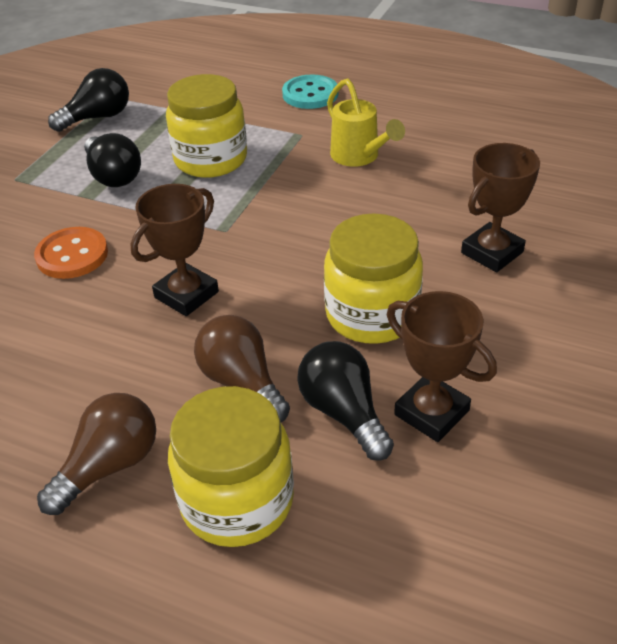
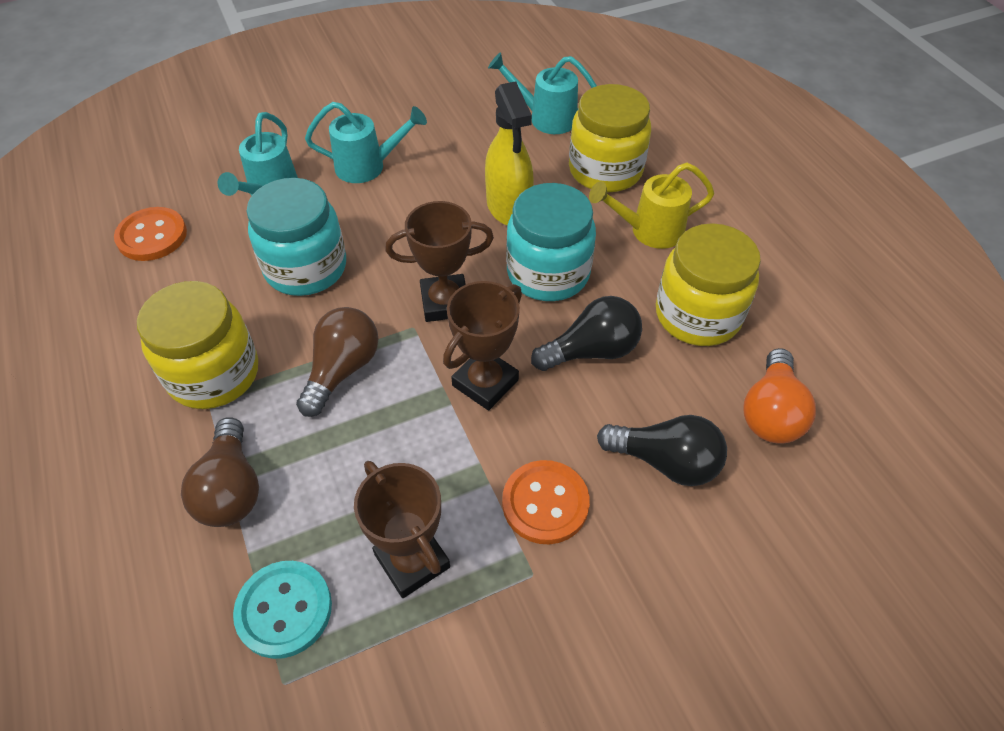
black light bulb: 3 -> 2
orange button: 1 -> 2
orange light bulb: 0 -> 1
turquoise jar: 0 -> 2
turquoise watering can: 0 -> 3
yellow spray bottle: 0 -> 1

